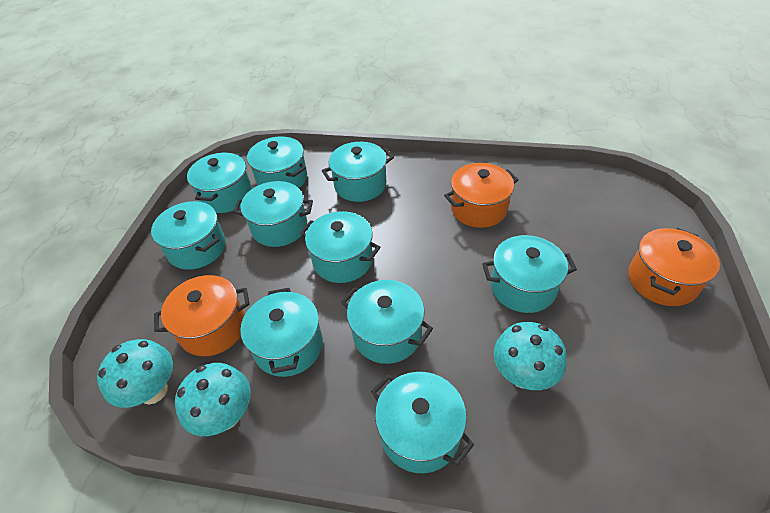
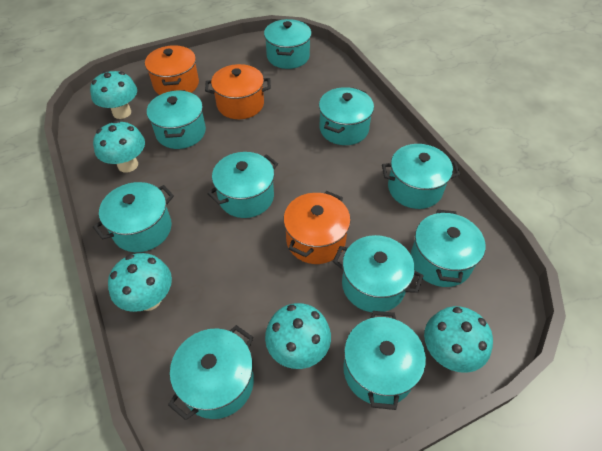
turquoise mushroom: 3 -> 5

